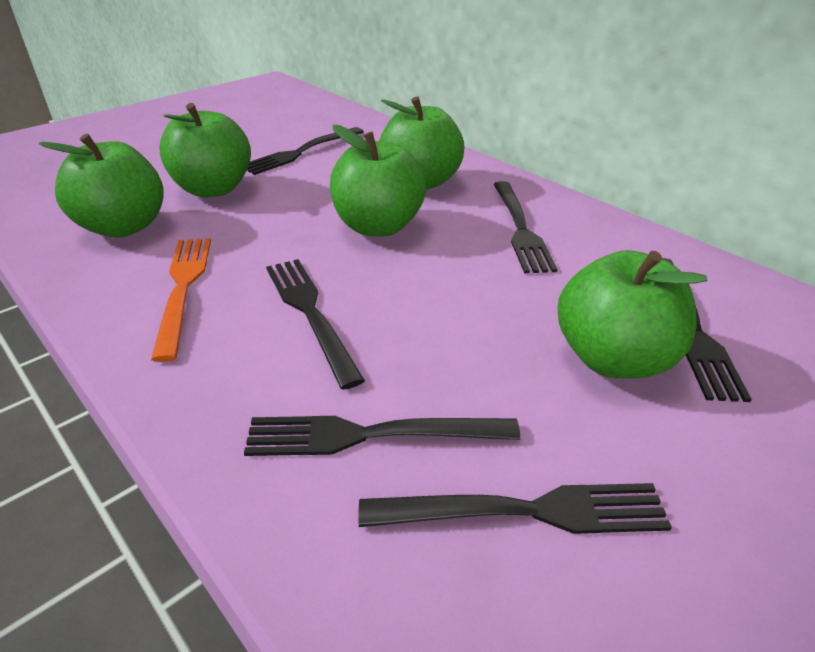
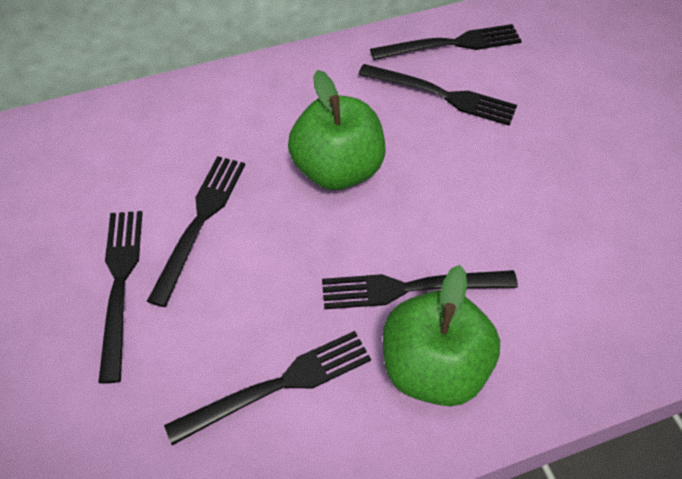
green apple: 5 -> 2
orange fork: 1 -> 0

